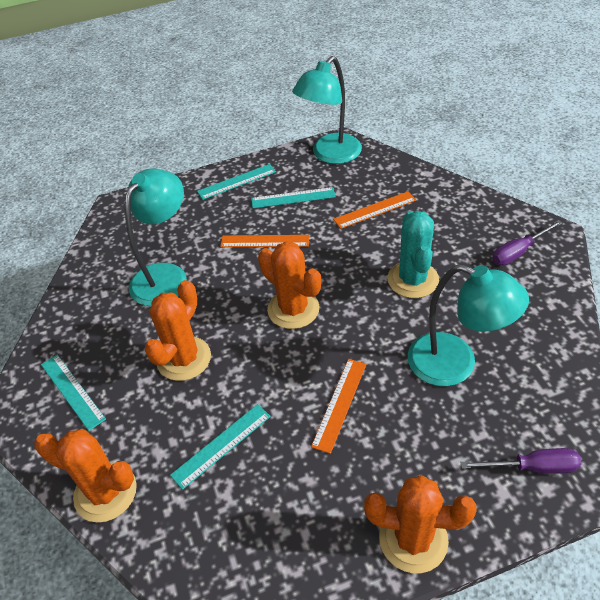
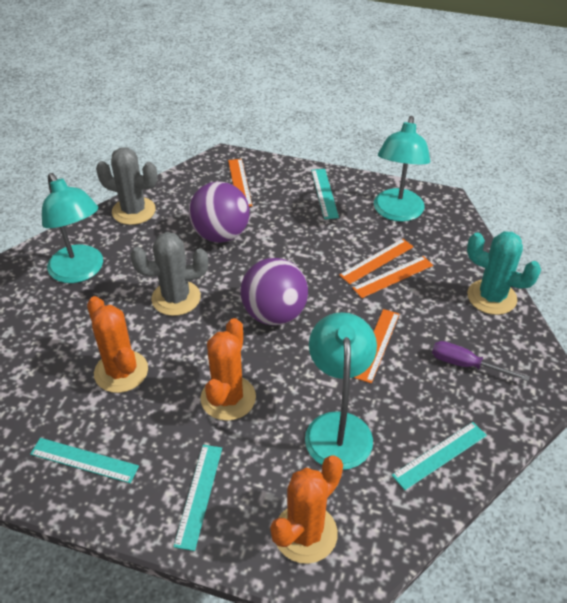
grey cactus: 0 -> 2
orange cactus: 4 -> 3
orange ruler: 3 -> 4
purple ball: 0 -> 2
purple screwdriver: 2 -> 1

